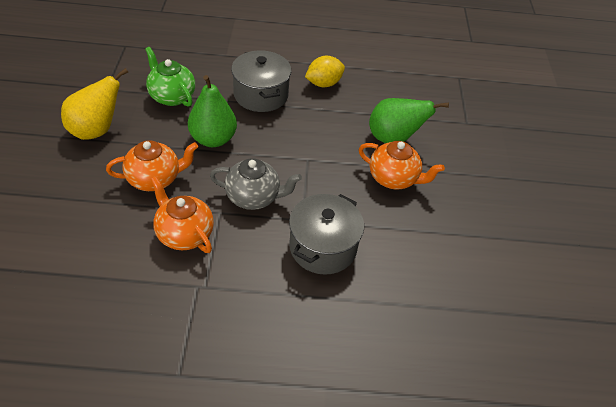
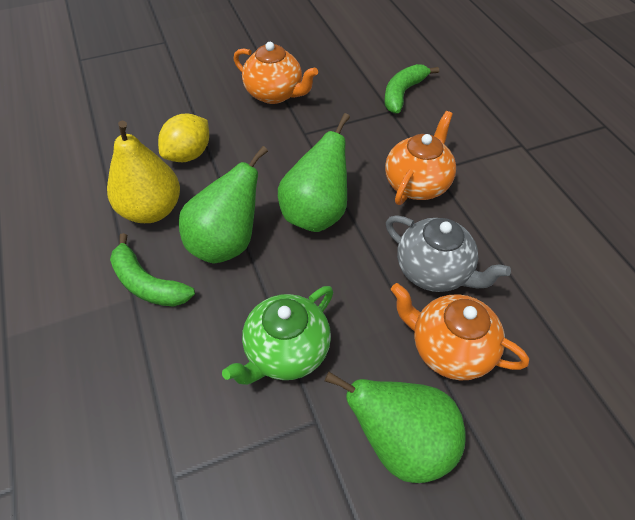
green banana: 0 -> 2
green pear: 2 -> 3
grey pot: 2 -> 0

